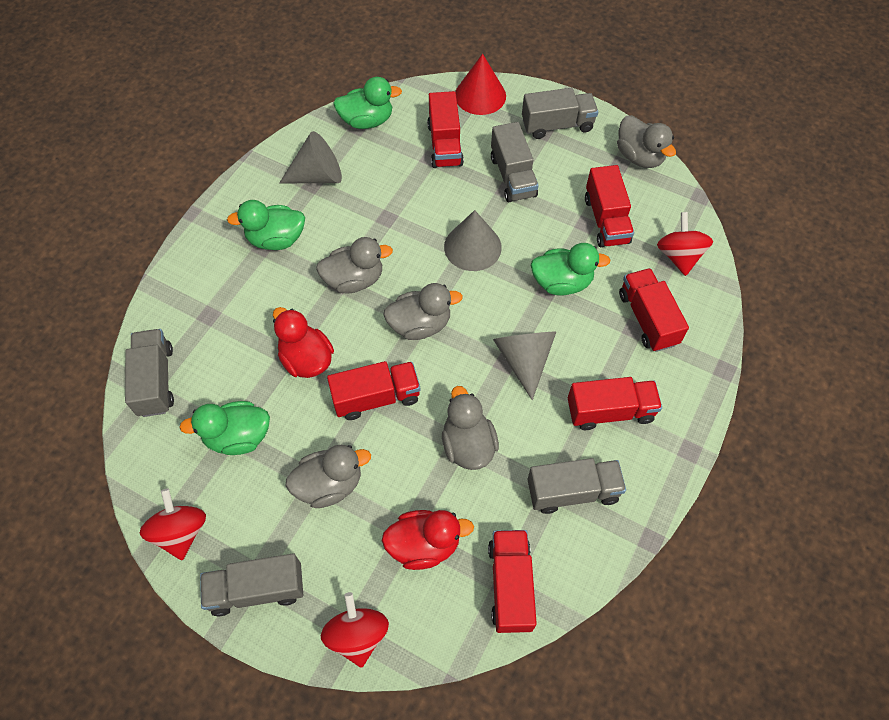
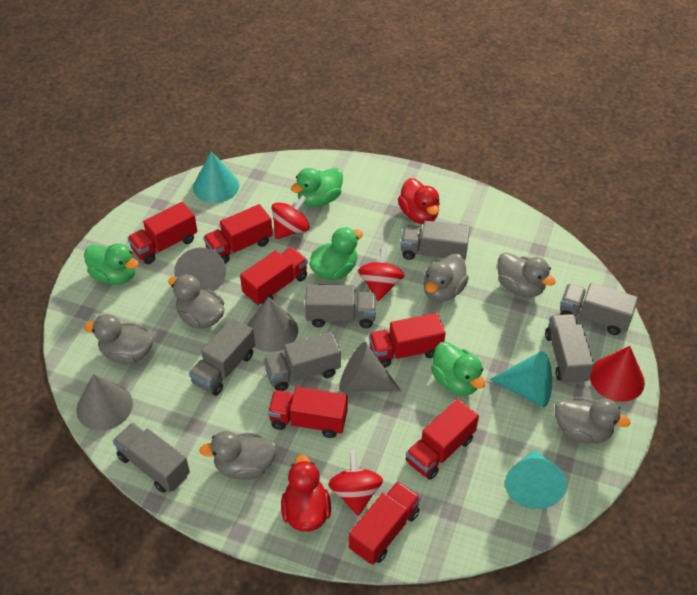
grey cone: 3 -> 4
grey duck: 5 -> 6
grey truck: 5 -> 7
red truck: 6 -> 7
turquoise cone: 0 -> 3

